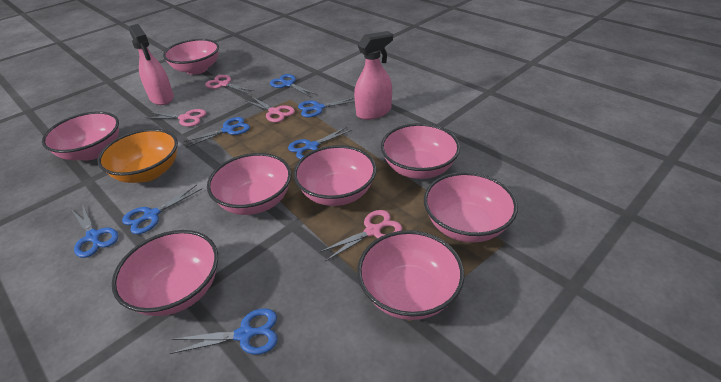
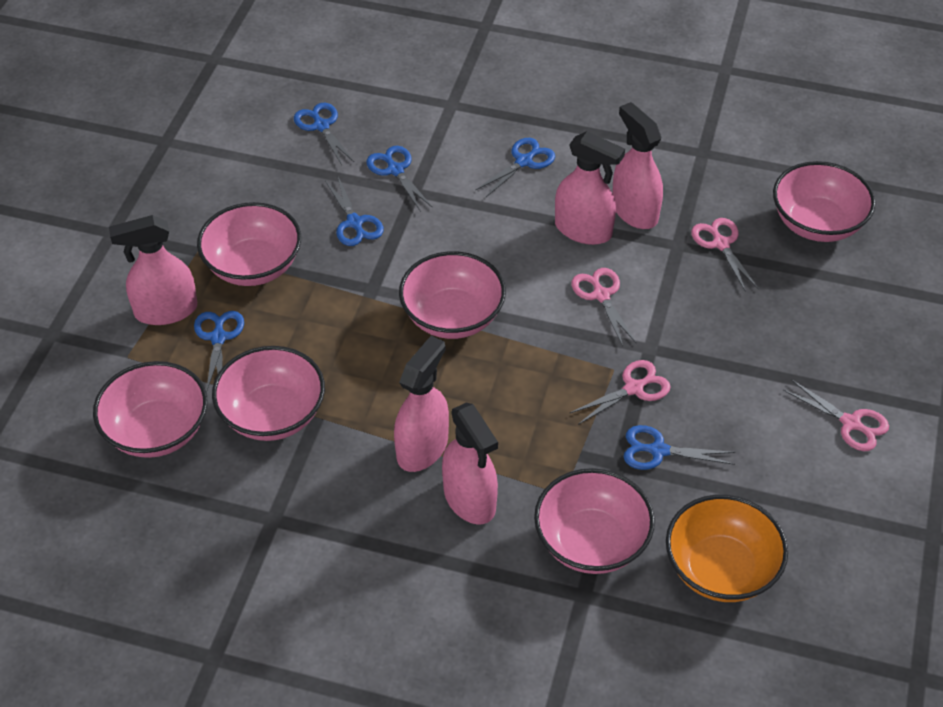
blue scissors: 7 -> 6
pink bowl: 8 -> 6
pink spray bottle: 2 -> 5

